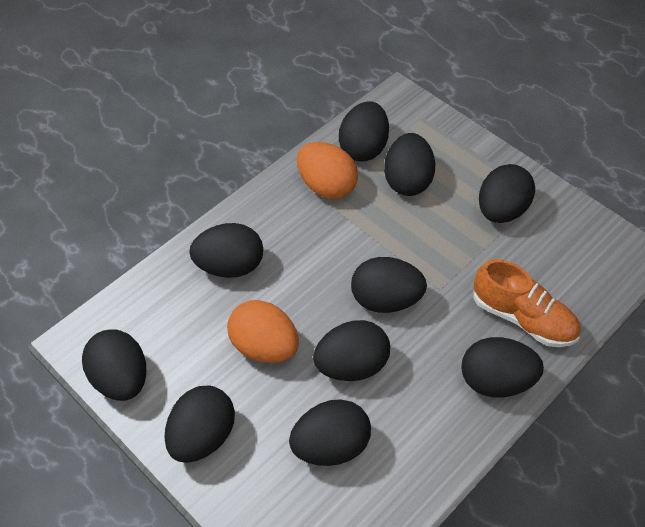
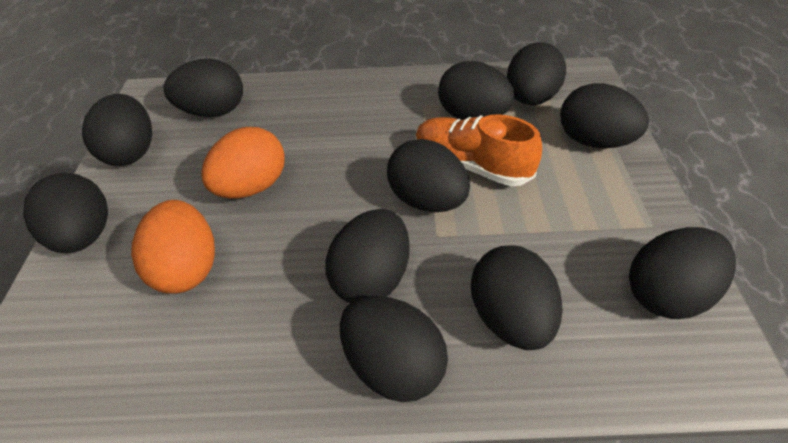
black egg: 10 -> 11

